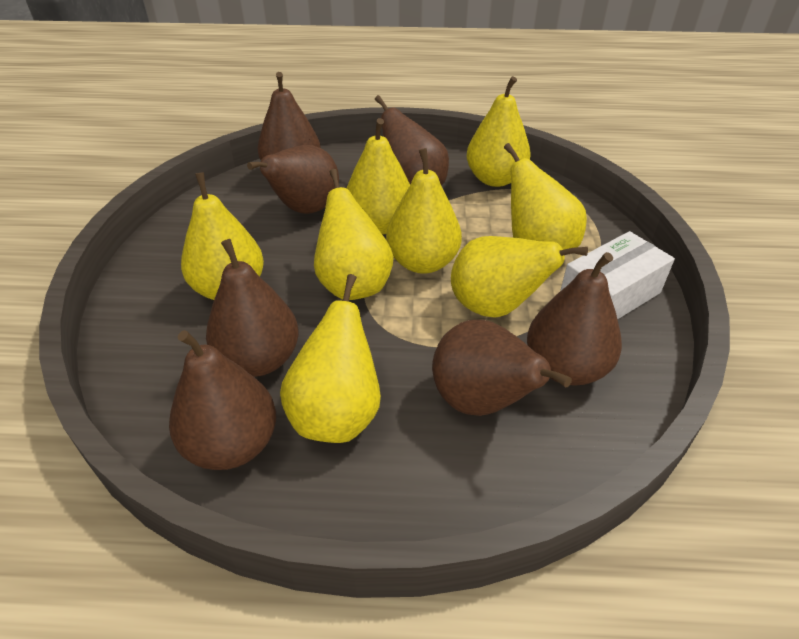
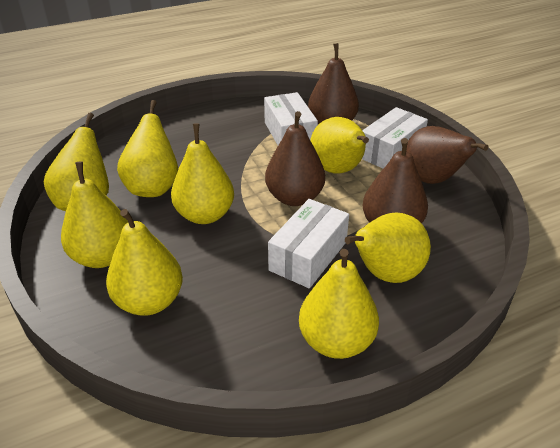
brown pear: 7 -> 4
white box: 1 -> 3

